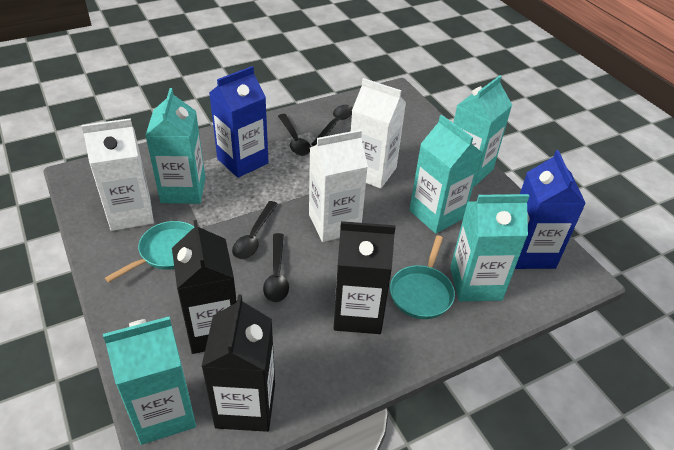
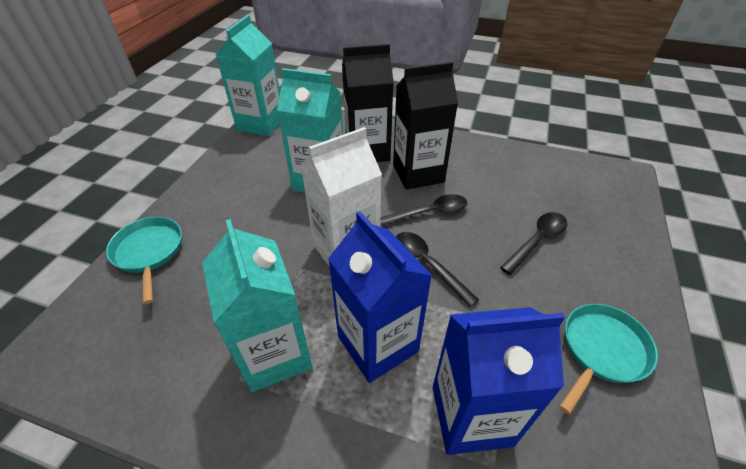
black carton: 3 -> 2
black spoon: 4 -> 3
turquoise carton: 5 -> 3
white carton: 3 -> 1

